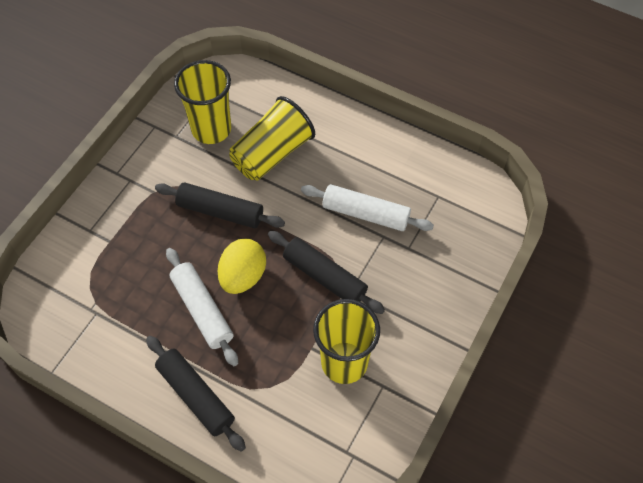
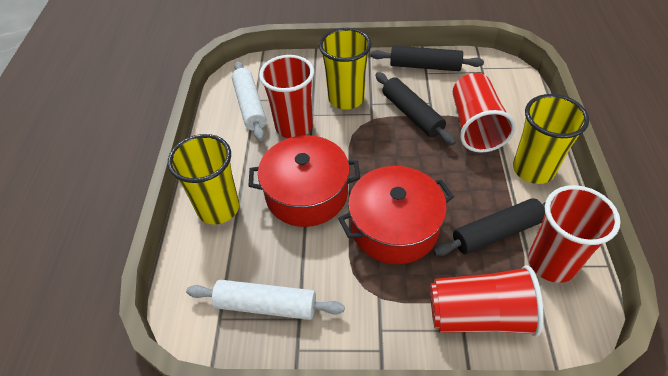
red cup: 0 -> 4
red pot: 0 -> 2
yellow egg: 1 -> 0

